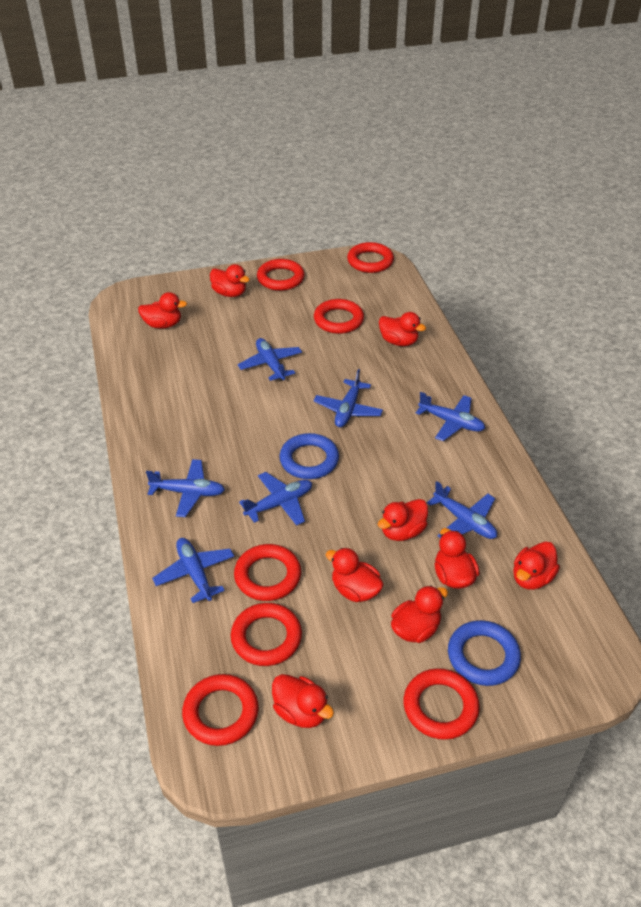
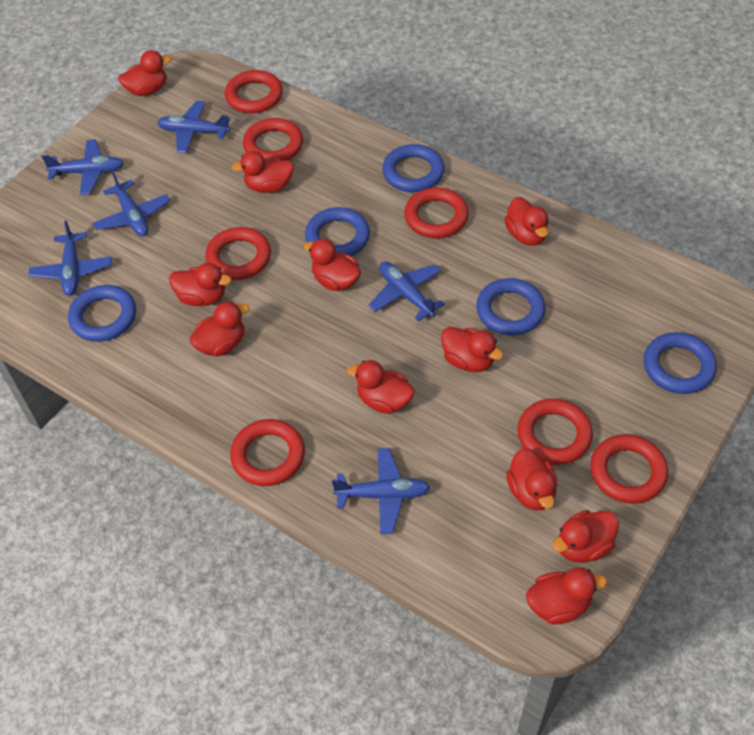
blue plane: 7 -> 6
blue ring: 2 -> 5
red duck: 9 -> 11

